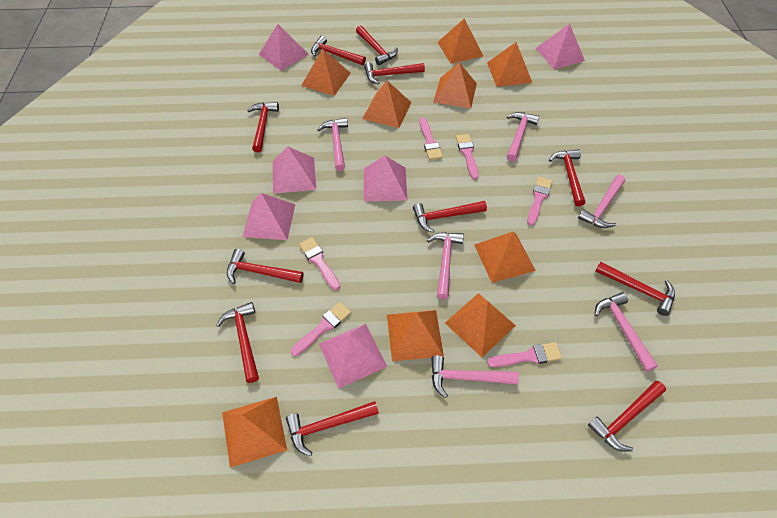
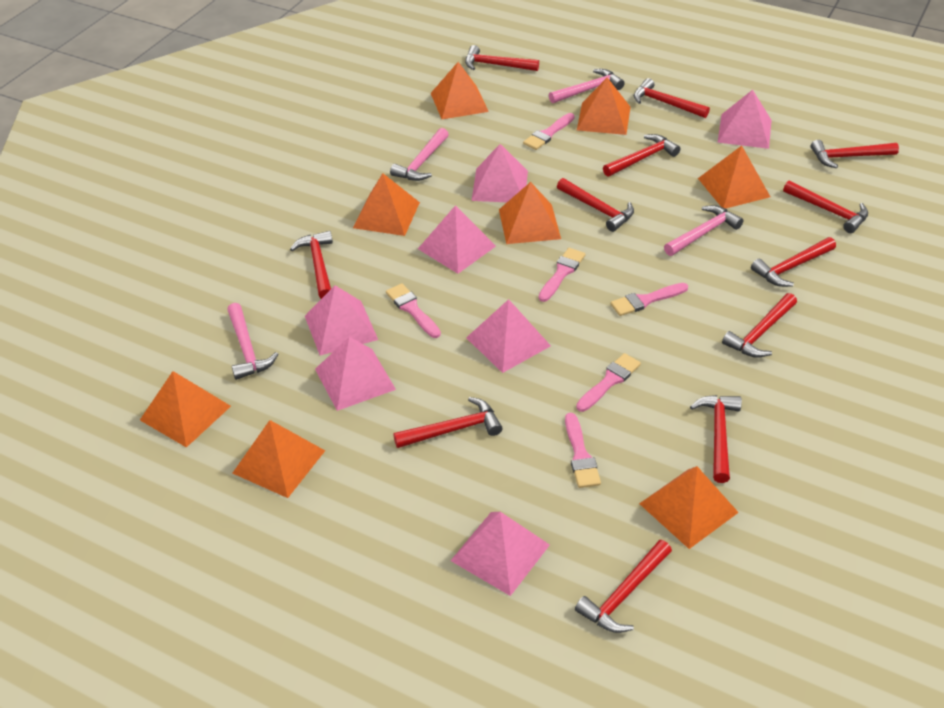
orange pyramid: 9 -> 8
pink hammer: 6 -> 4
pink pyramid: 6 -> 7
red hammer: 11 -> 12

